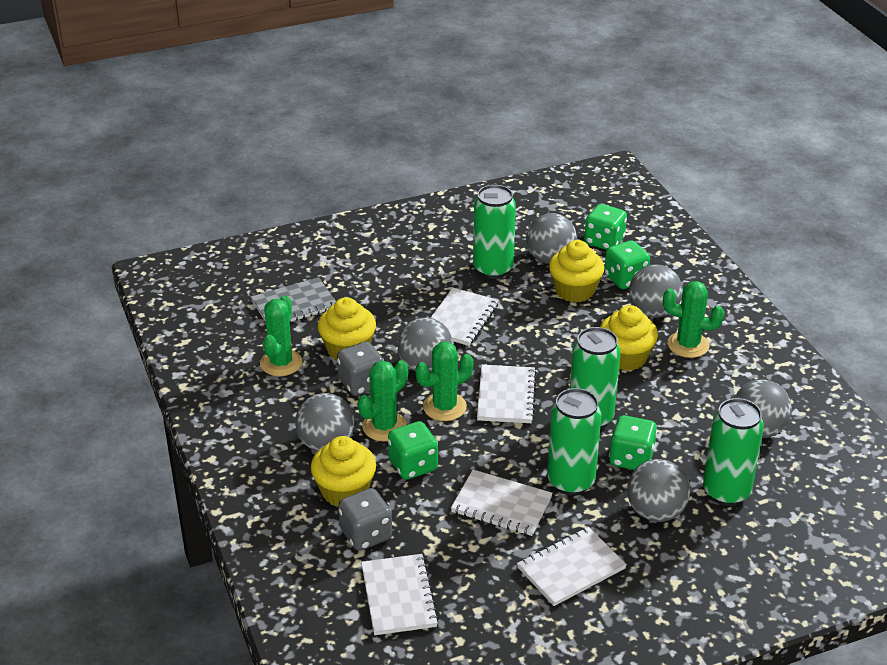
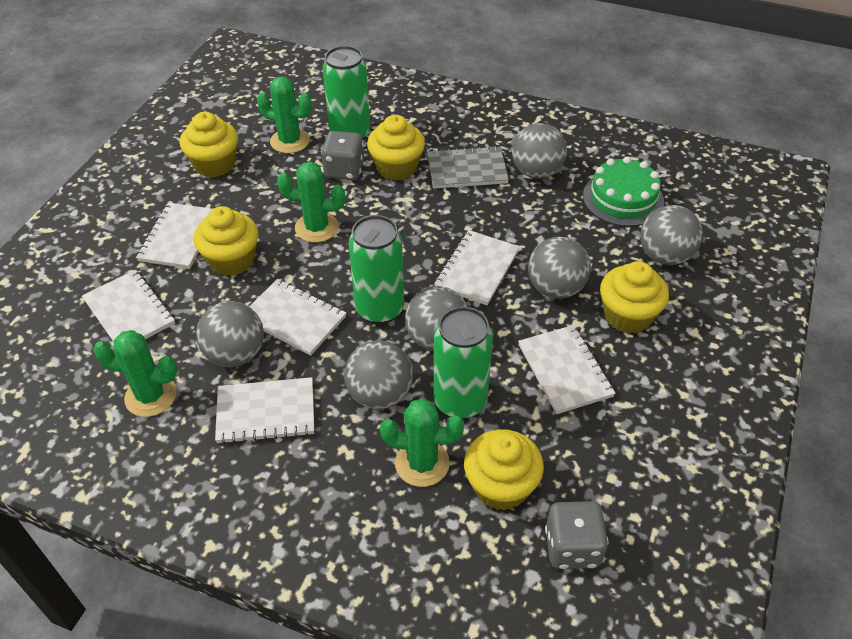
green cake: 0 -> 1
green can: 4 -> 3
green dice: 4 -> 0
white notebook: 5 -> 6
yellow cupcake: 4 -> 5

